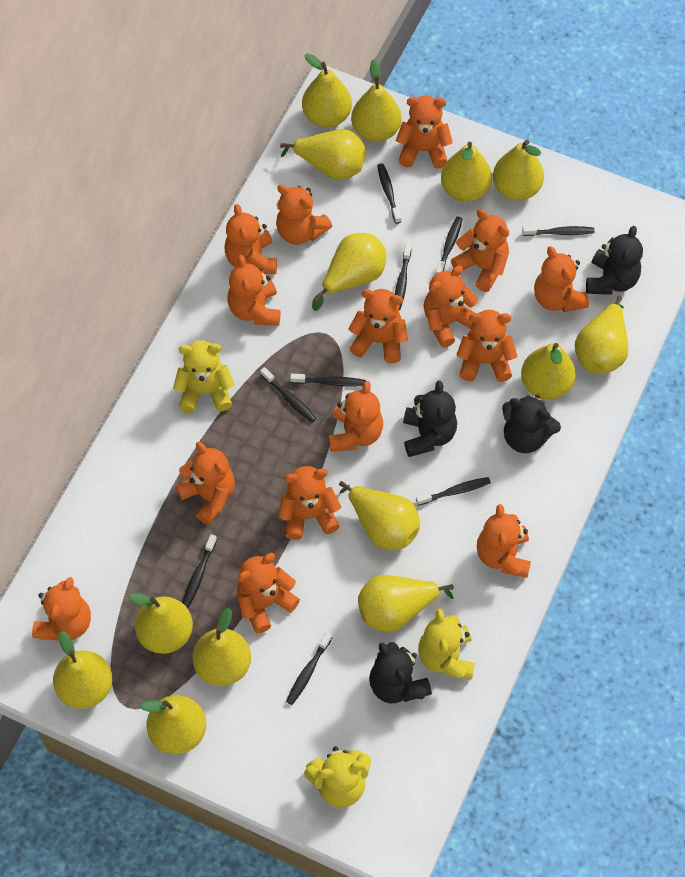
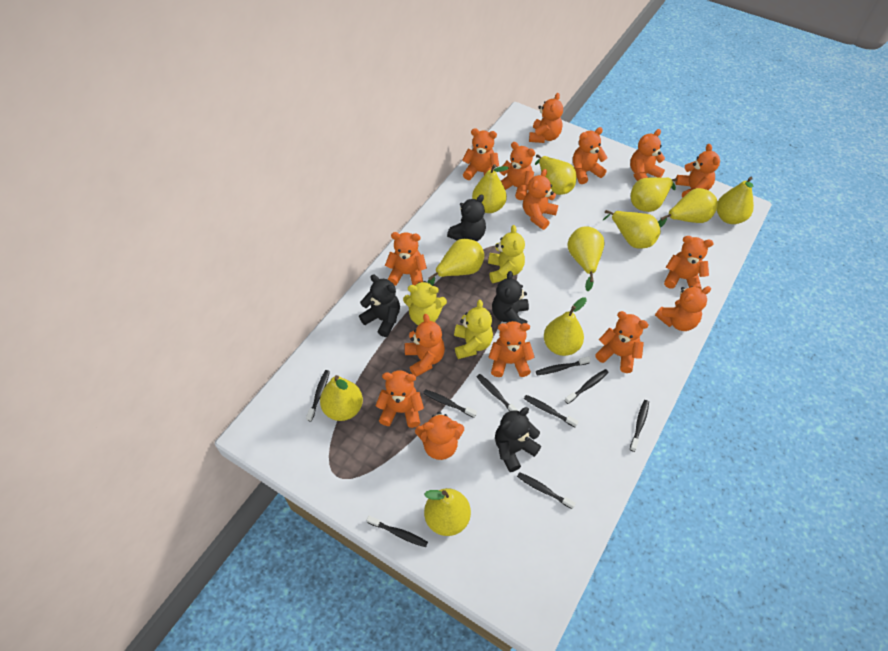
yellow pear: 14 -> 11

